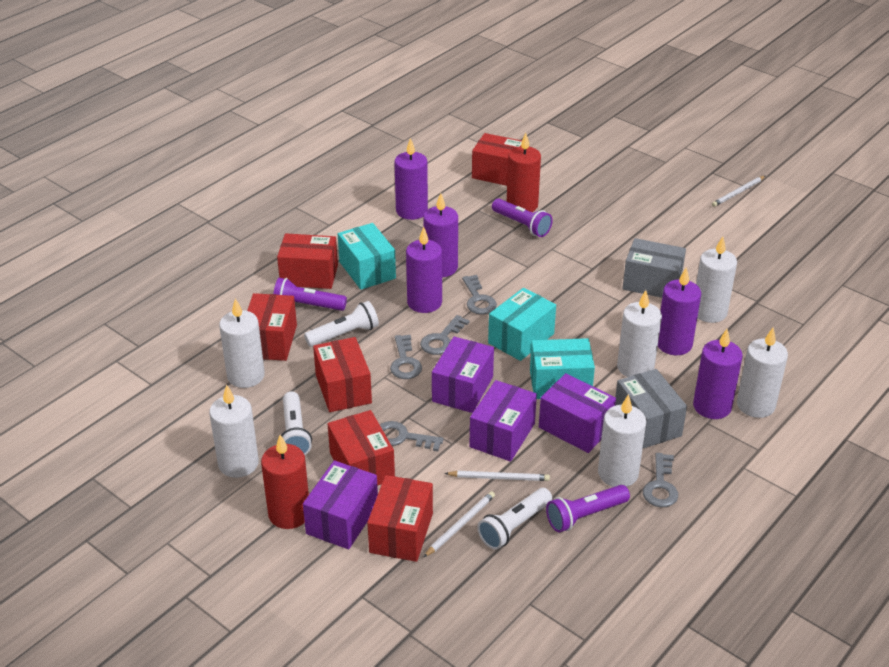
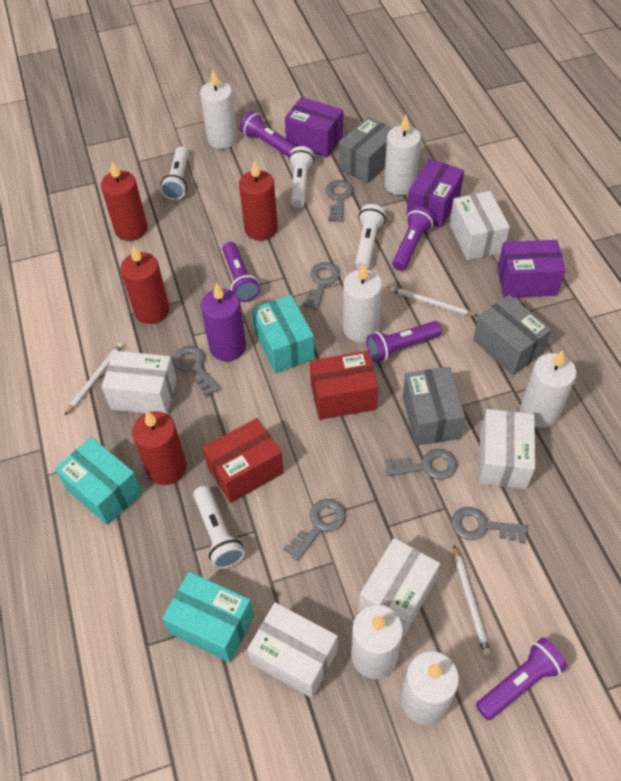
grey box: 2 -> 3
grey key: 5 -> 6
purple box: 4 -> 3
purple candle: 5 -> 1
purple flashlight: 3 -> 5
red box: 6 -> 2
red candle: 2 -> 4
white box: 0 -> 5
white flashlight: 3 -> 4

